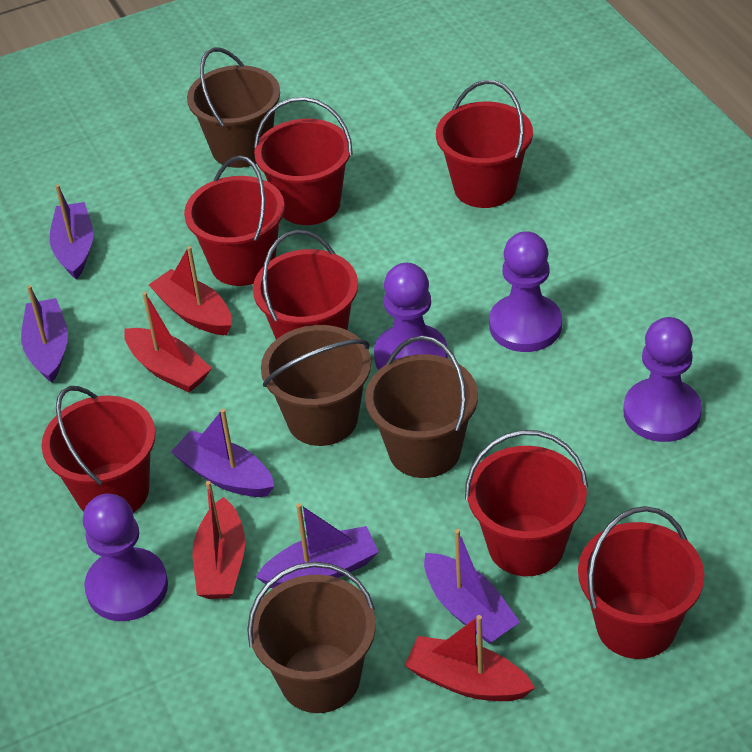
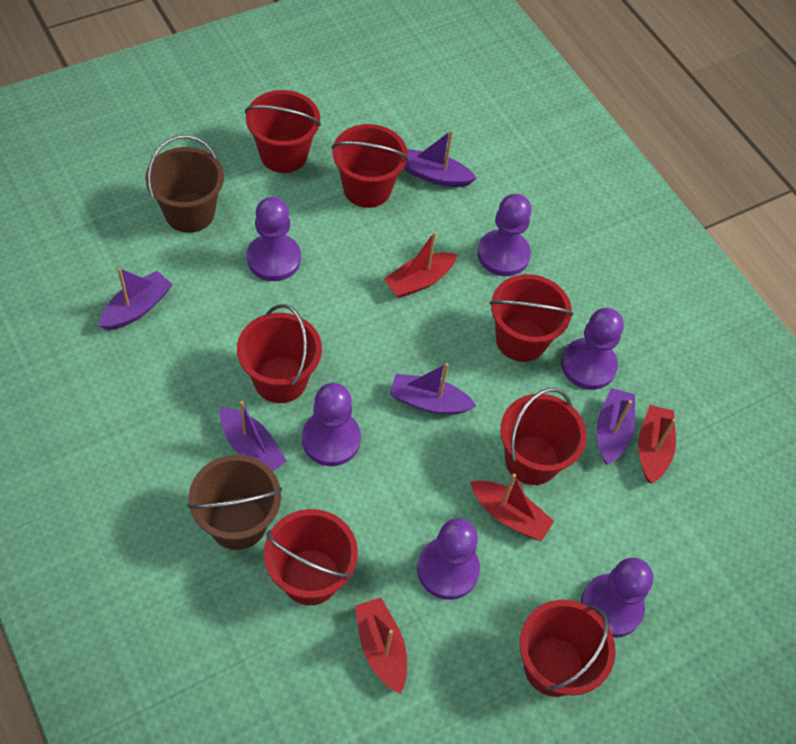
brown bucket: 4 -> 2
purple pawn: 4 -> 6

